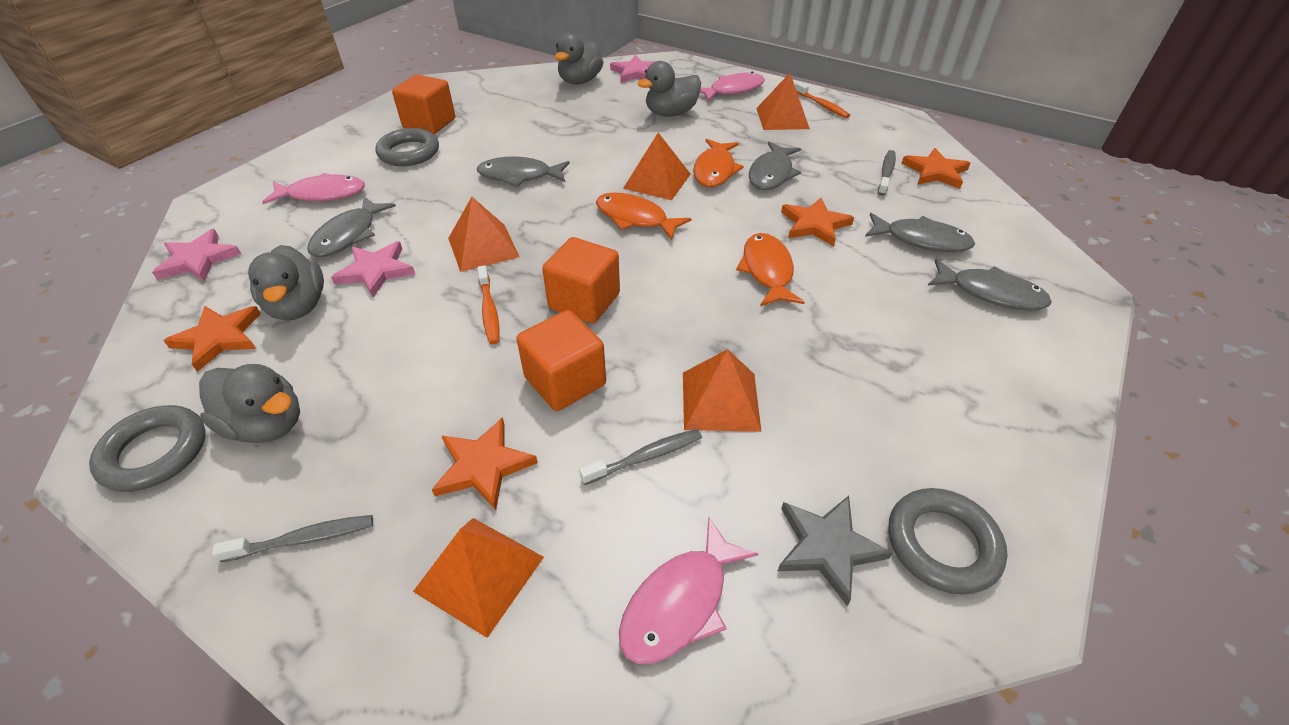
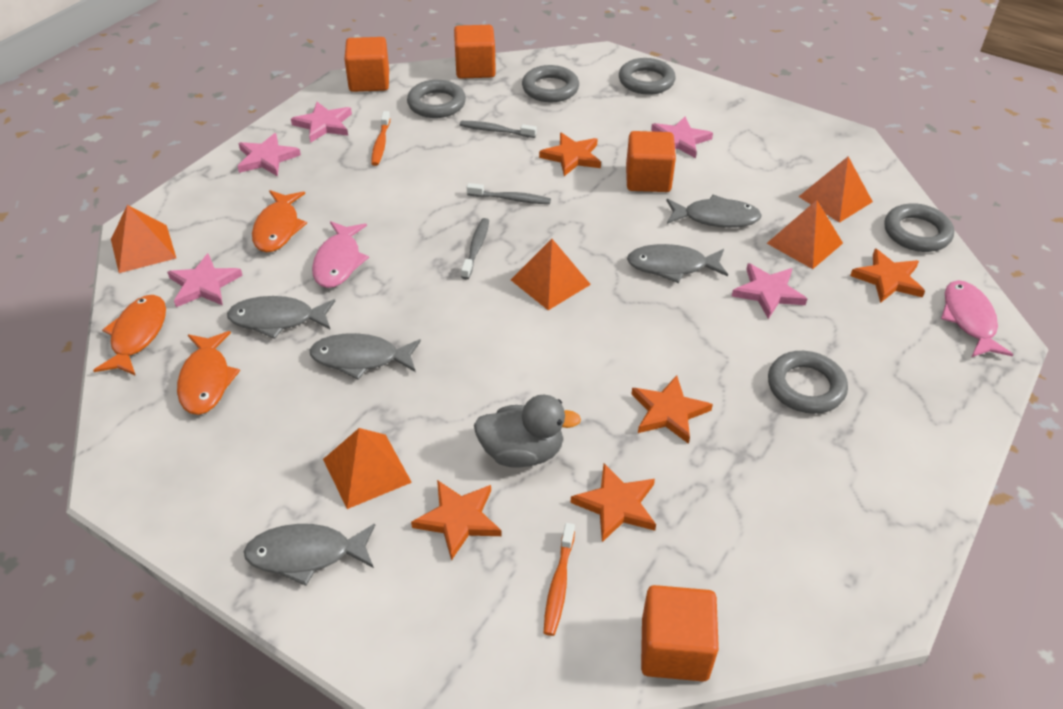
grey duck: 4 -> 1
grey ring: 3 -> 5
grey star: 1 -> 0
orange cube: 3 -> 4
orange star: 4 -> 5
pink fish: 3 -> 2
pink star: 3 -> 5

